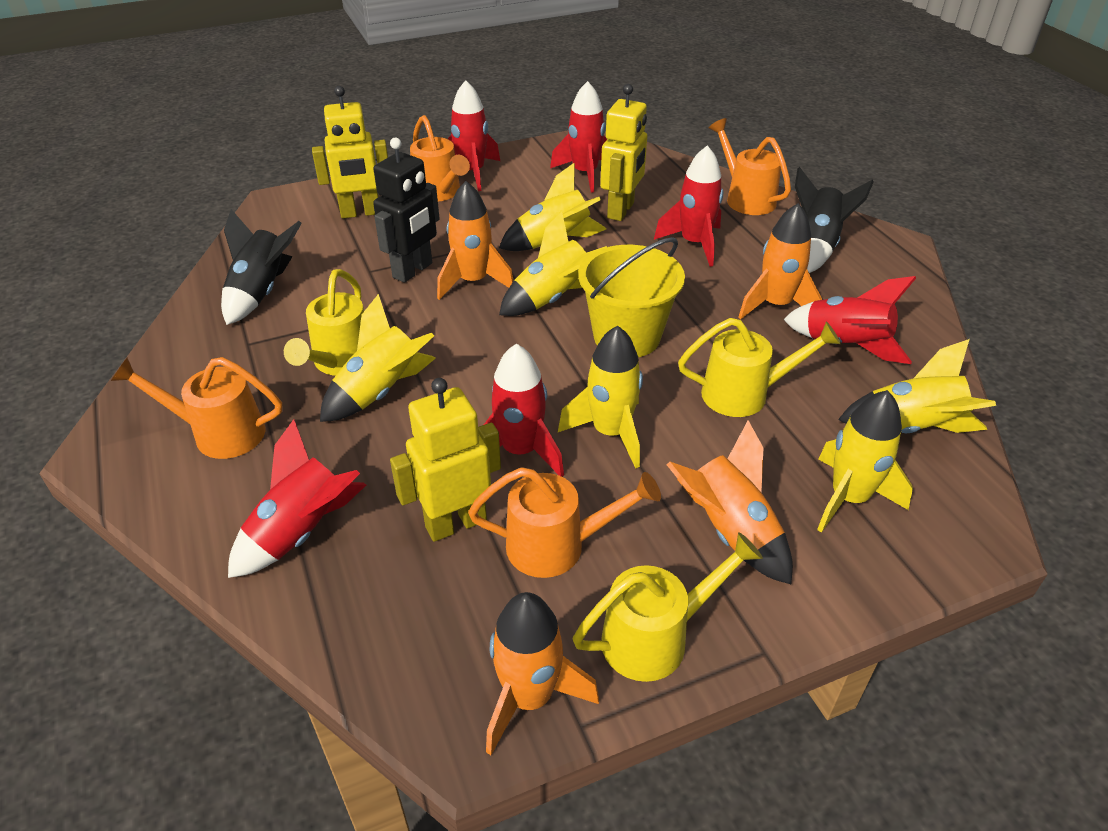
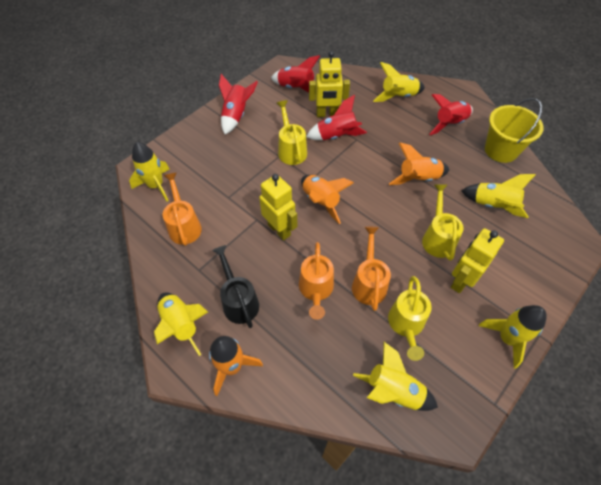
black robot: 1 -> 0
black rocket: 2 -> 0
black watering can: 0 -> 1
orange rocket: 4 -> 3
orange watering can: 4 -> 3
red rocket: 6 -> 4

